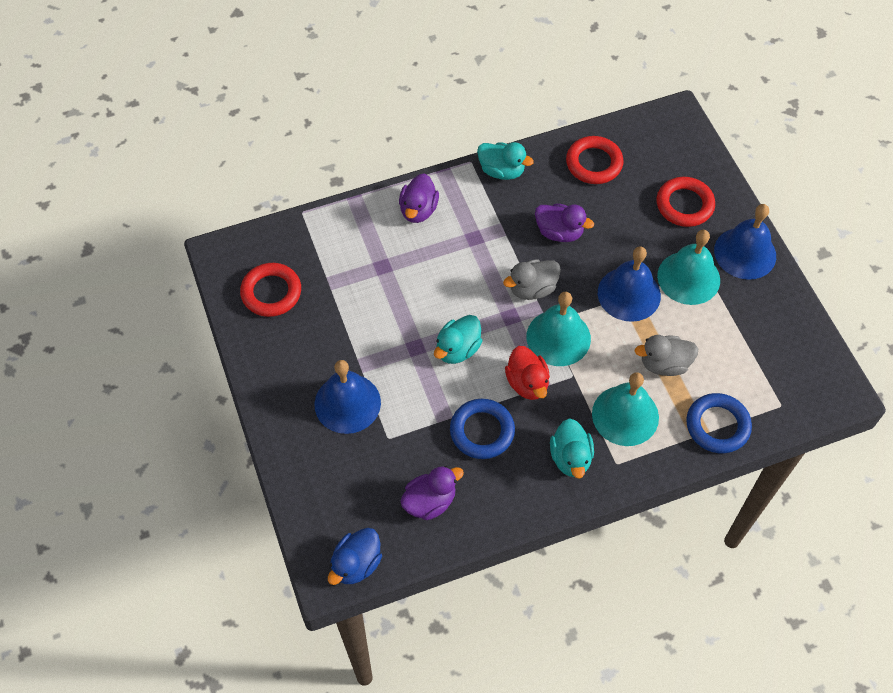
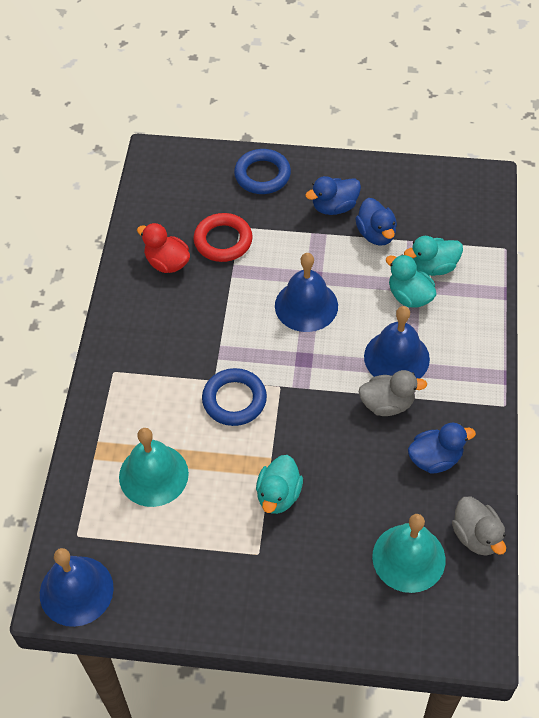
blue duck: 1 -> 3
purple duck: 3 -> 0
red ring: 3 -> 1
turquoise bell: 3 -> 2

